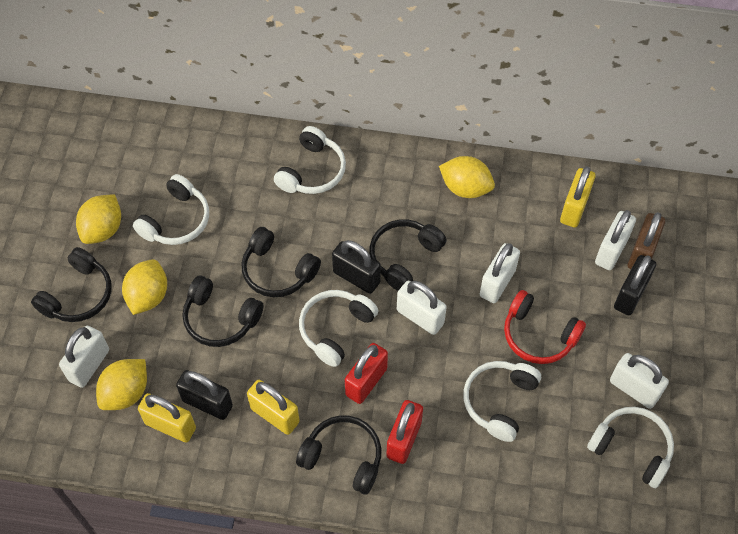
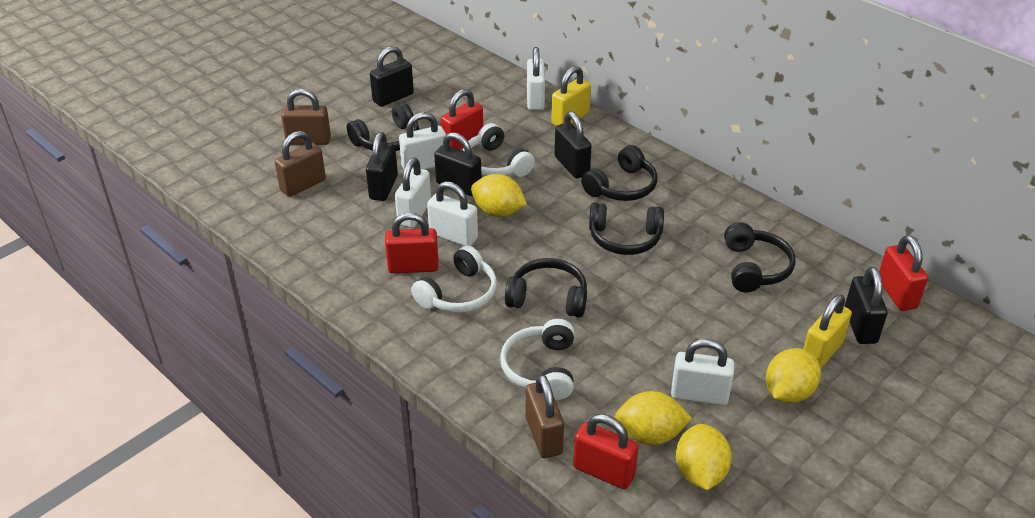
black padlock: 3 -> 5
brown padlock: 1 -> 3
red headphones: 1 -> 0
red padlock: 2 -> 4
white headphones: 5 -> 3
yellow padlock: 3 -> 2

